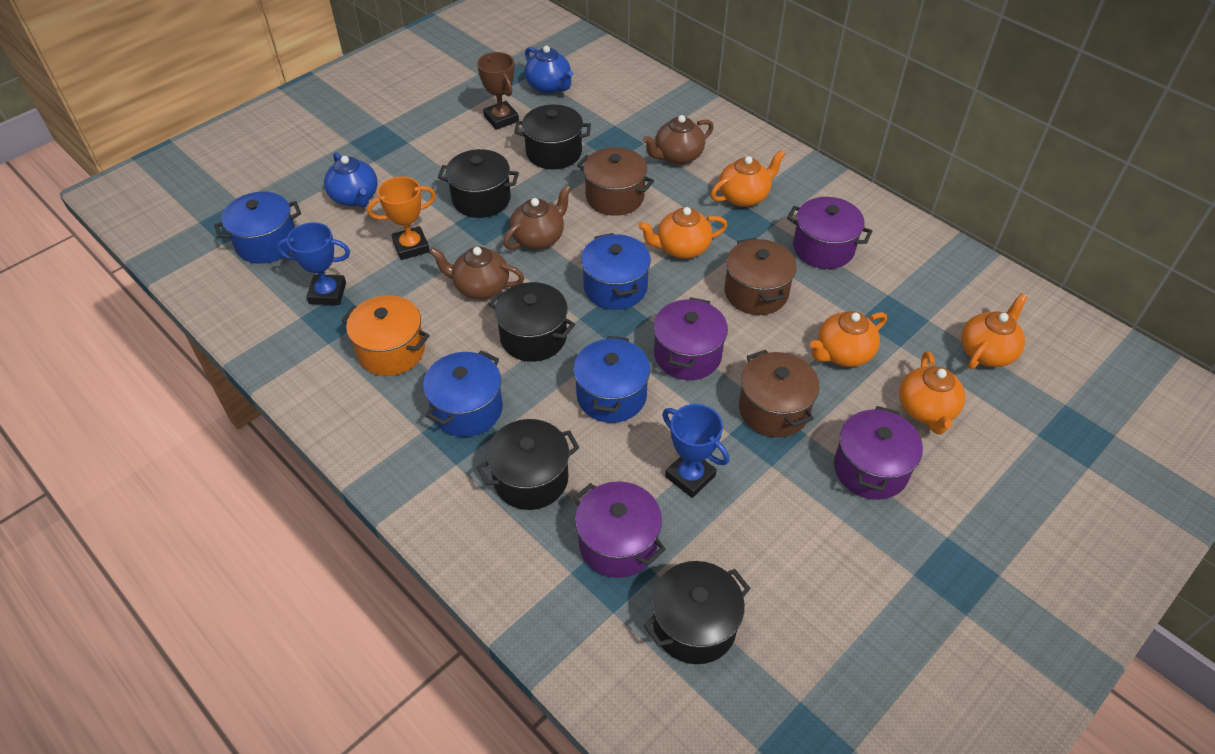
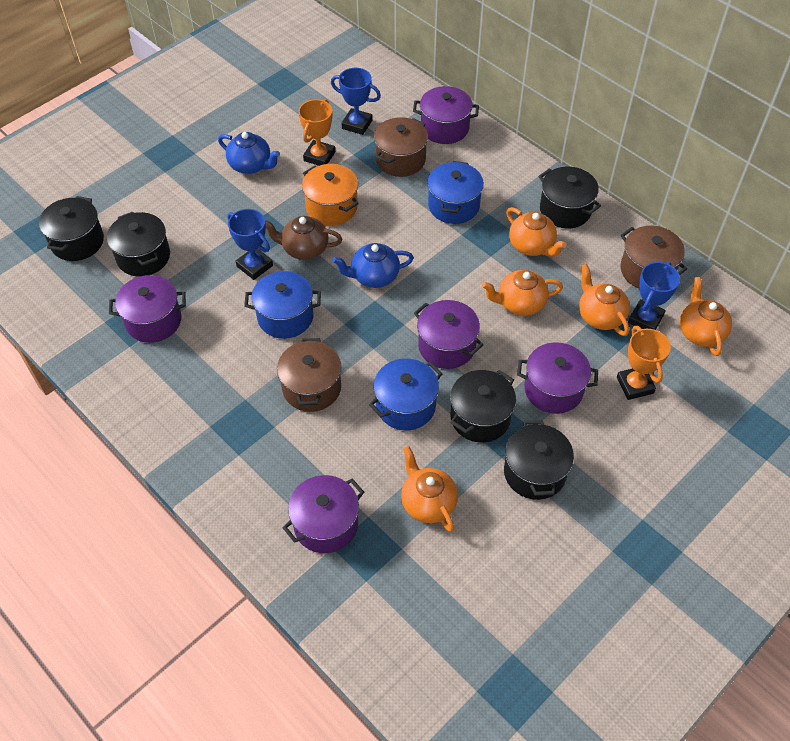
blue pot: 4 -> 3
blue trophy: 2 -> 3
brown teapot: 3 -> 1
brown trophy: 1 -> 0
orange trophy: 1 -> 2
purple pot: 4 -> 5

